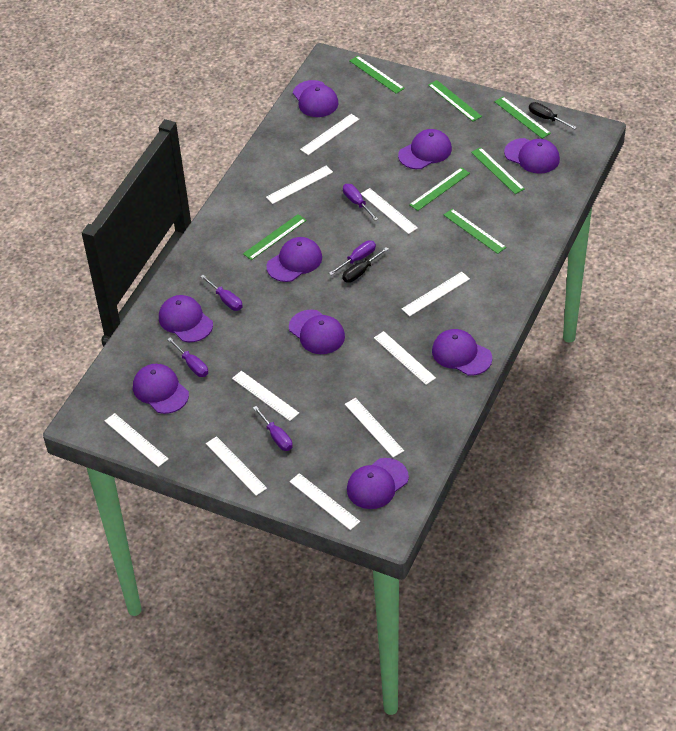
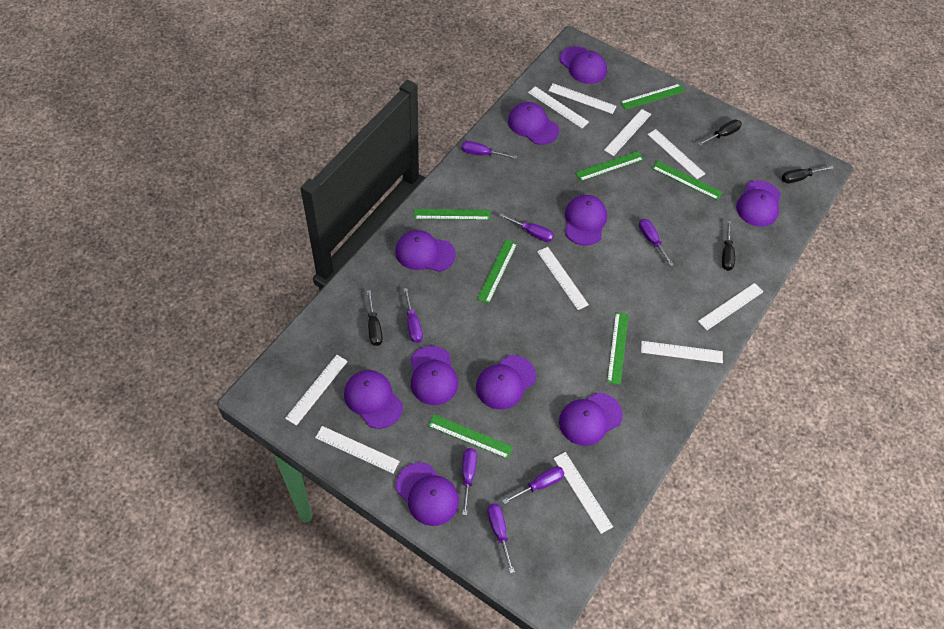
black screwdriver: 2 -> 4
purple cap: 9 -> 10
purple screwdriver: 5 -> 7

